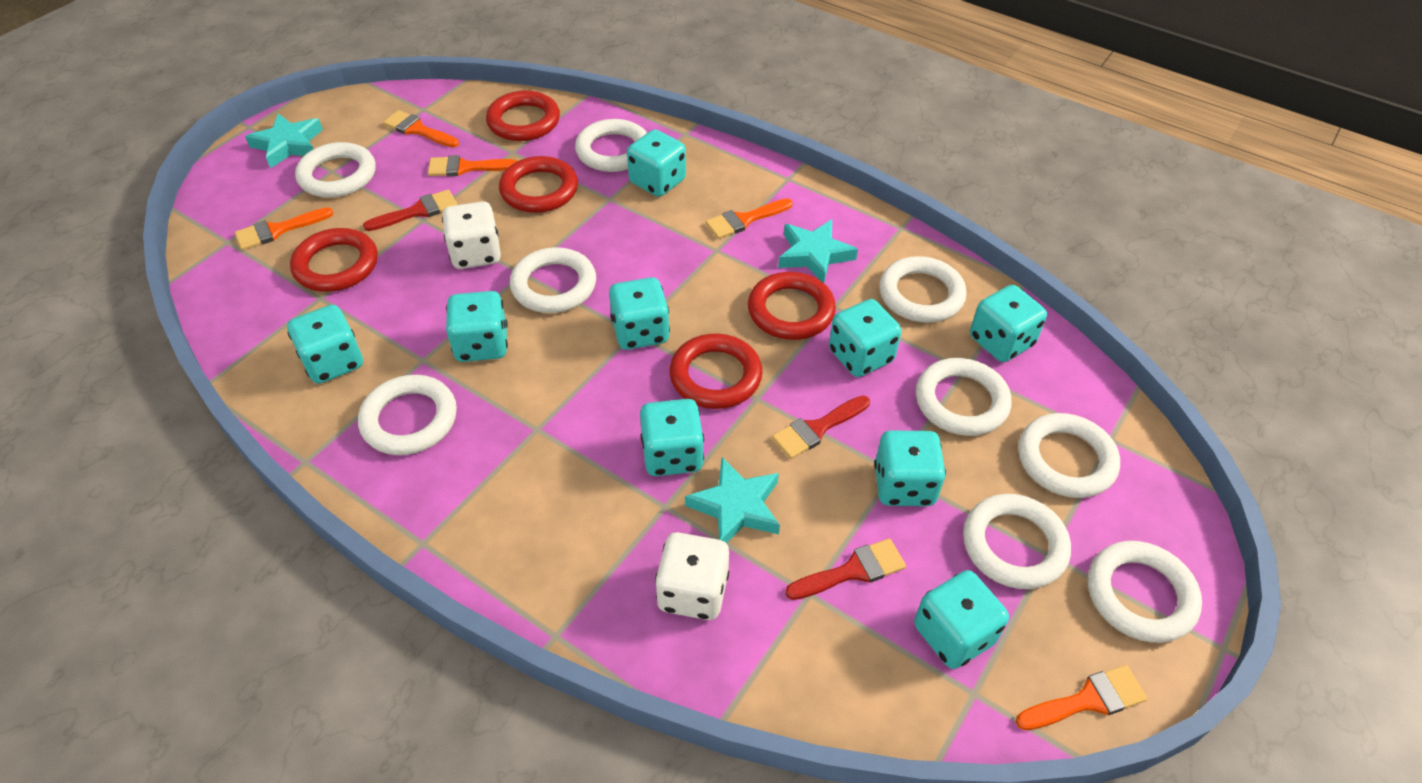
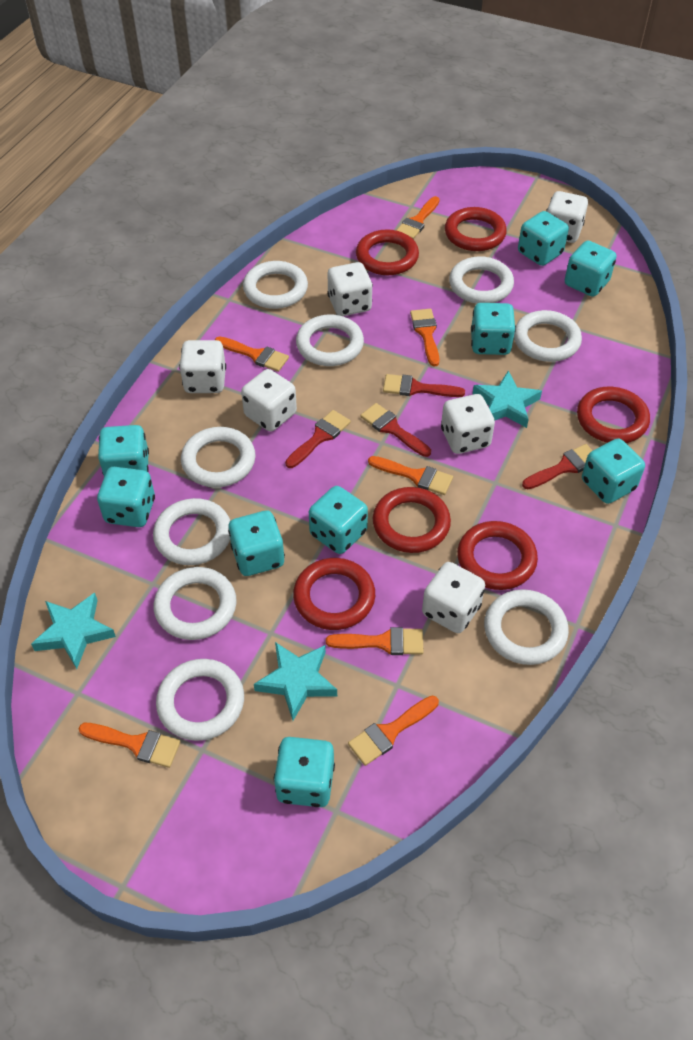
orange brush: 5 -> 7
red brush: 3 -> 4
red ring: 5 -> 6
white dice: 2 -> 6

